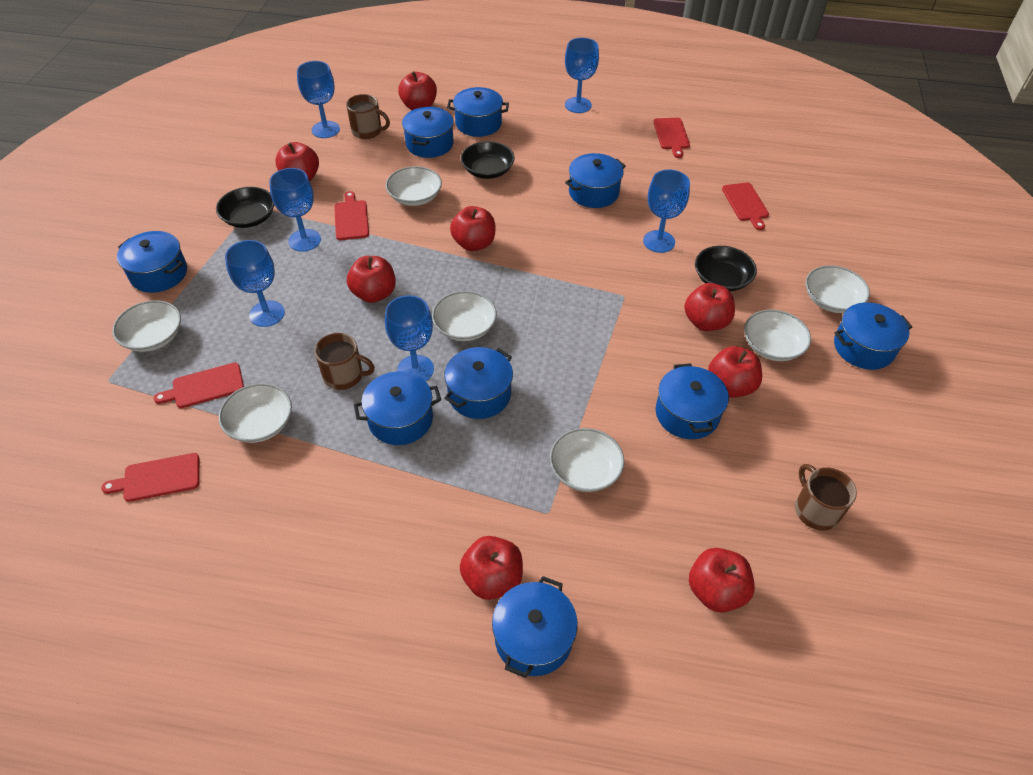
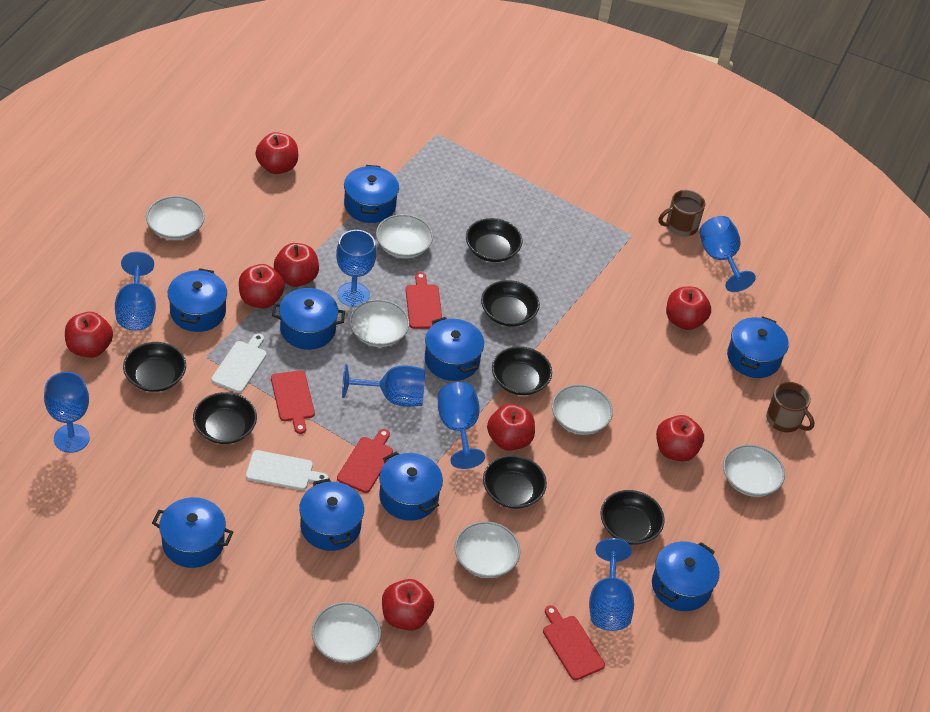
black bowl: 3 -> 7
blue goblet: 6 -> 7
brown mug: 3 -> 2
red cutting board: 5 -> 4
white cutting board: 0 -> 2

